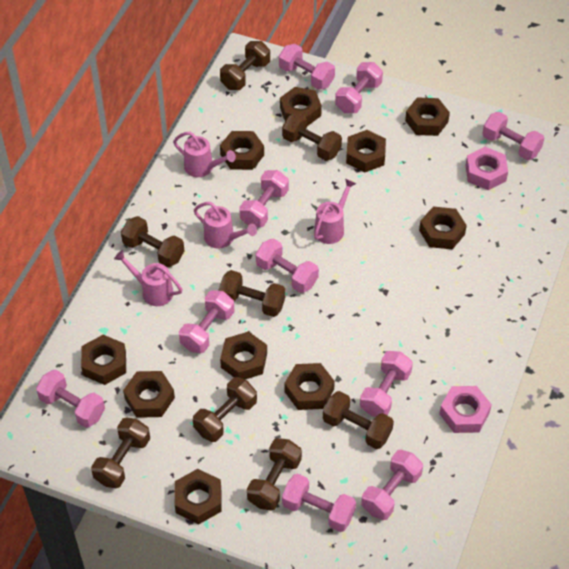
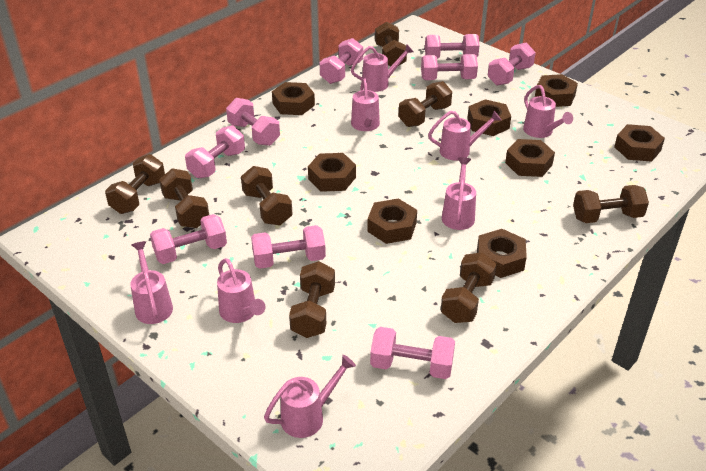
brown nut: 10 -> 8
pink dumbbell: 10 -> 9
pink nut: 2 -> 0
pink watering can: 4 -> 8

